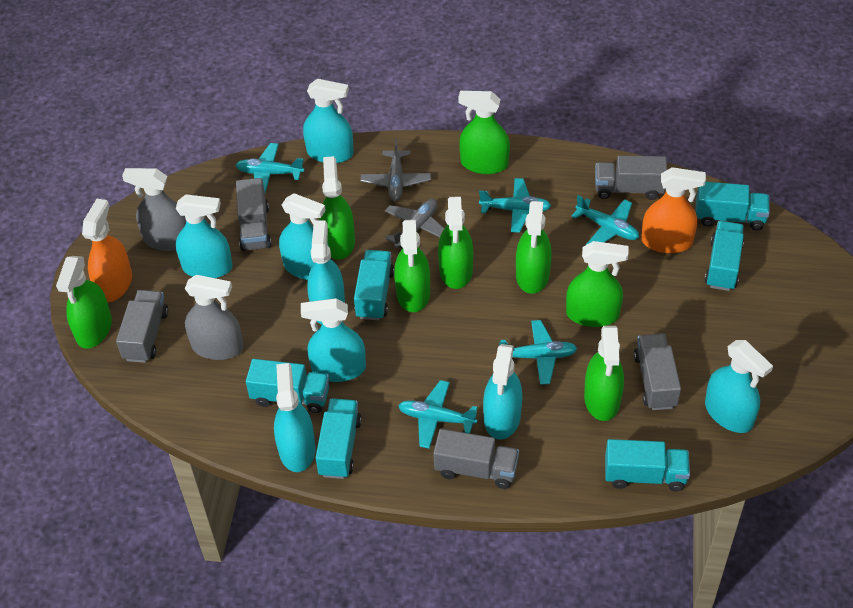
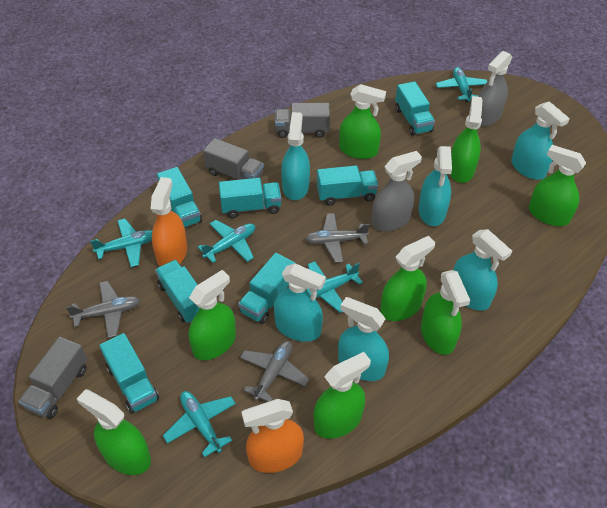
grey plane: 2 -> 3
grey truck: 5 -> 3
turquoise spray bottle: 8 -> 6
turquoise truck: 6 -> 7

